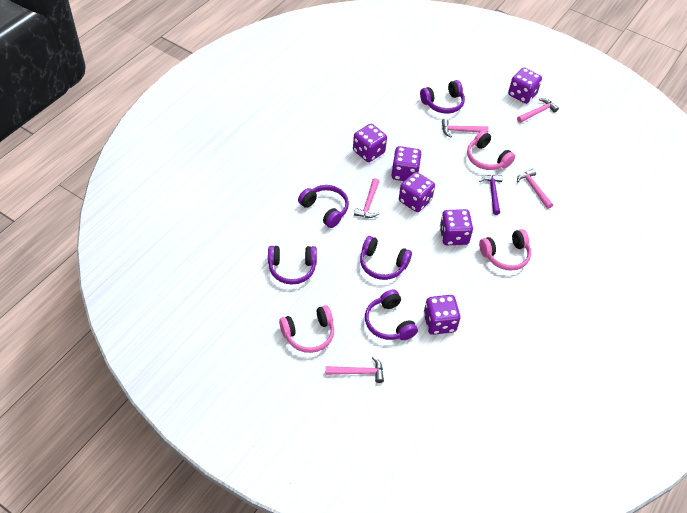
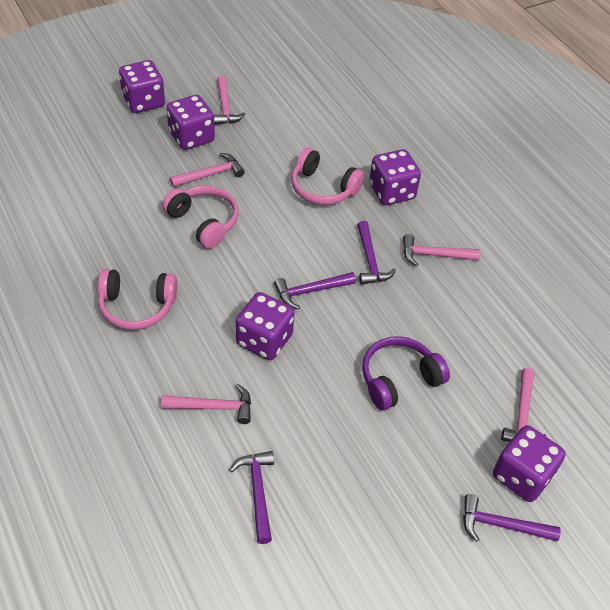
purple dice: 6 -> 5
purple hammer: 1 -> 4
purple headphones: 5 -> 1

